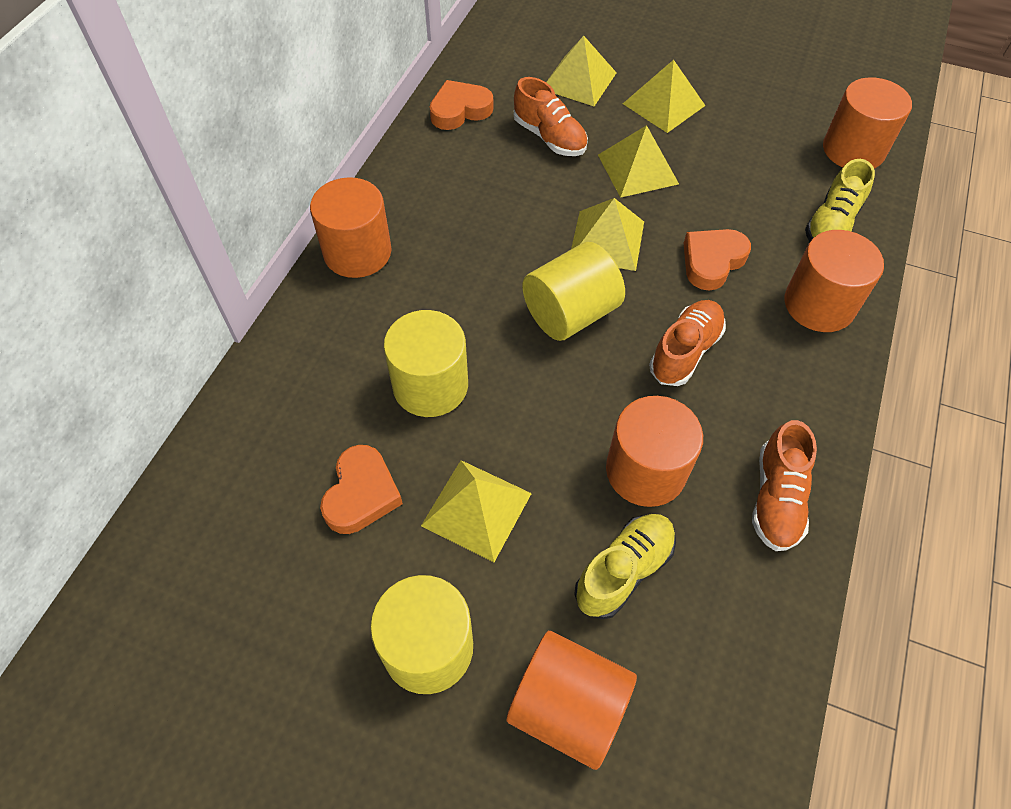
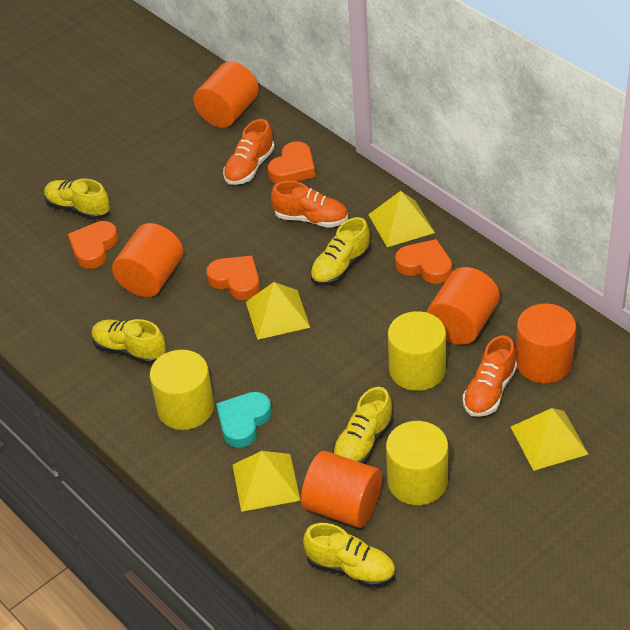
orange heart: 3 -> 4
turquoise heart: 0 -> 1
yellow pyramid: 5 -> 4
yellow shoe: 2 -> 5

